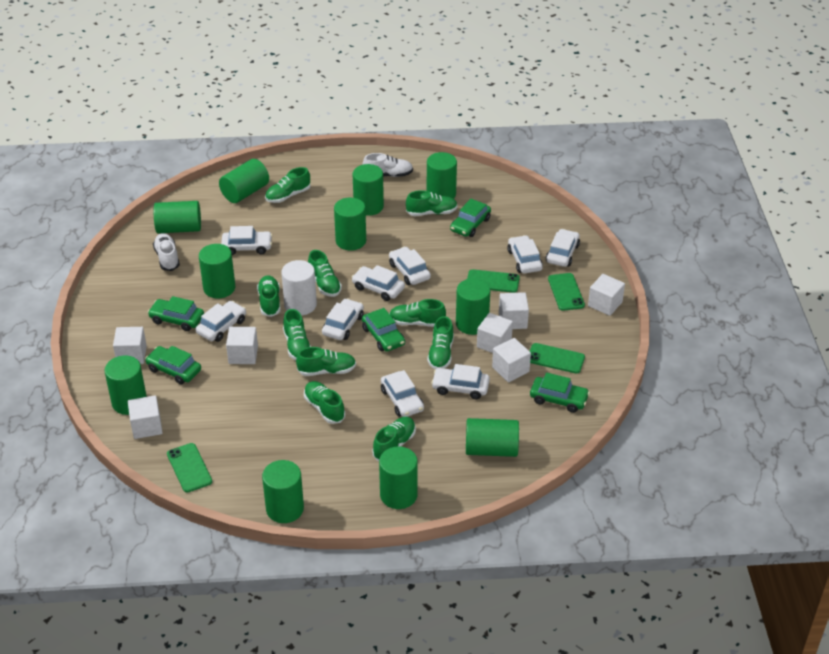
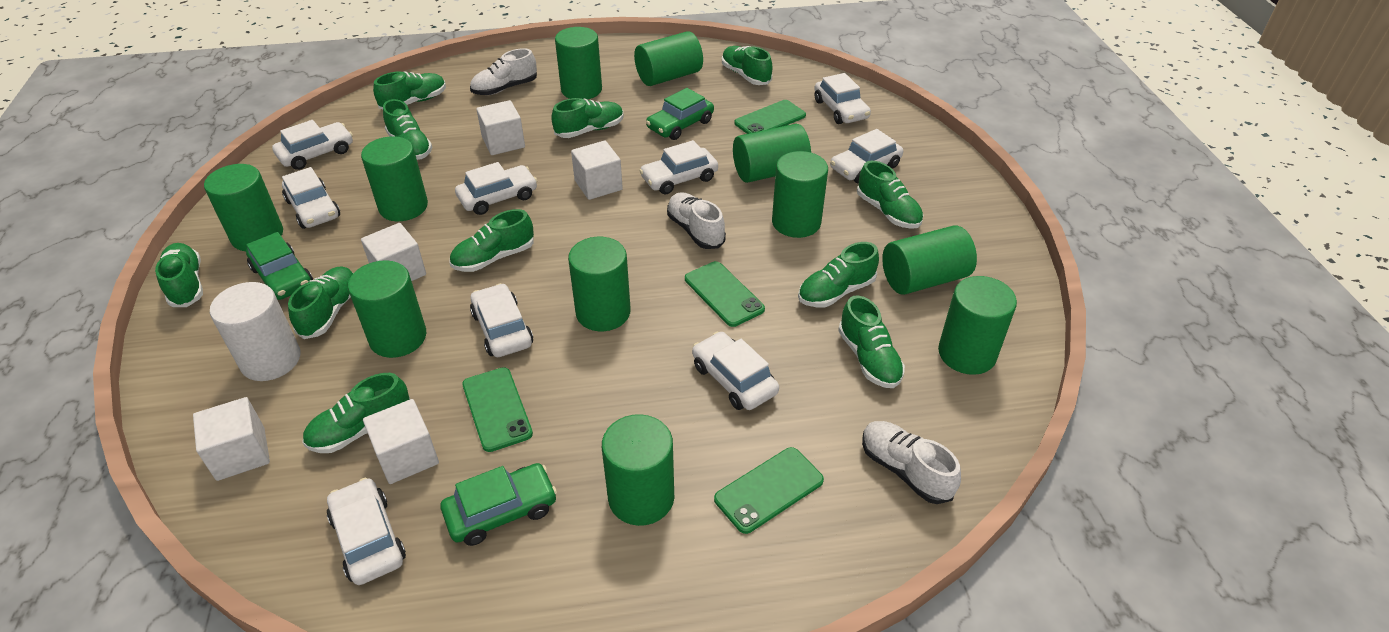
green car: 5 -> 3
green shoe: 10 -> 11
white cube: 7 -> 5
white shoe: 2 -> 3

